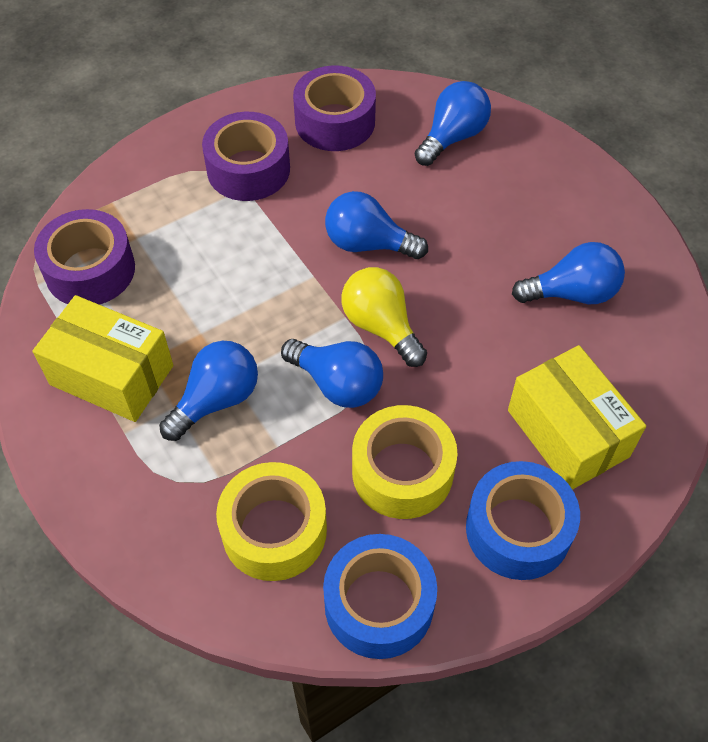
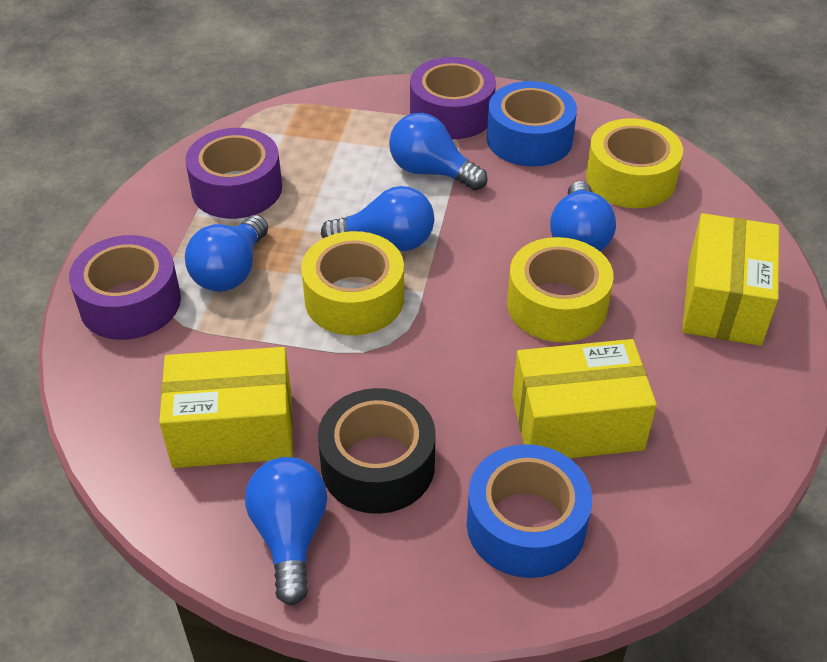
black tape: 0 -> 1
yellow box: 2 -> 3
yellow light bulb: 1 -> 0
yellow tape: 2 -> 3

